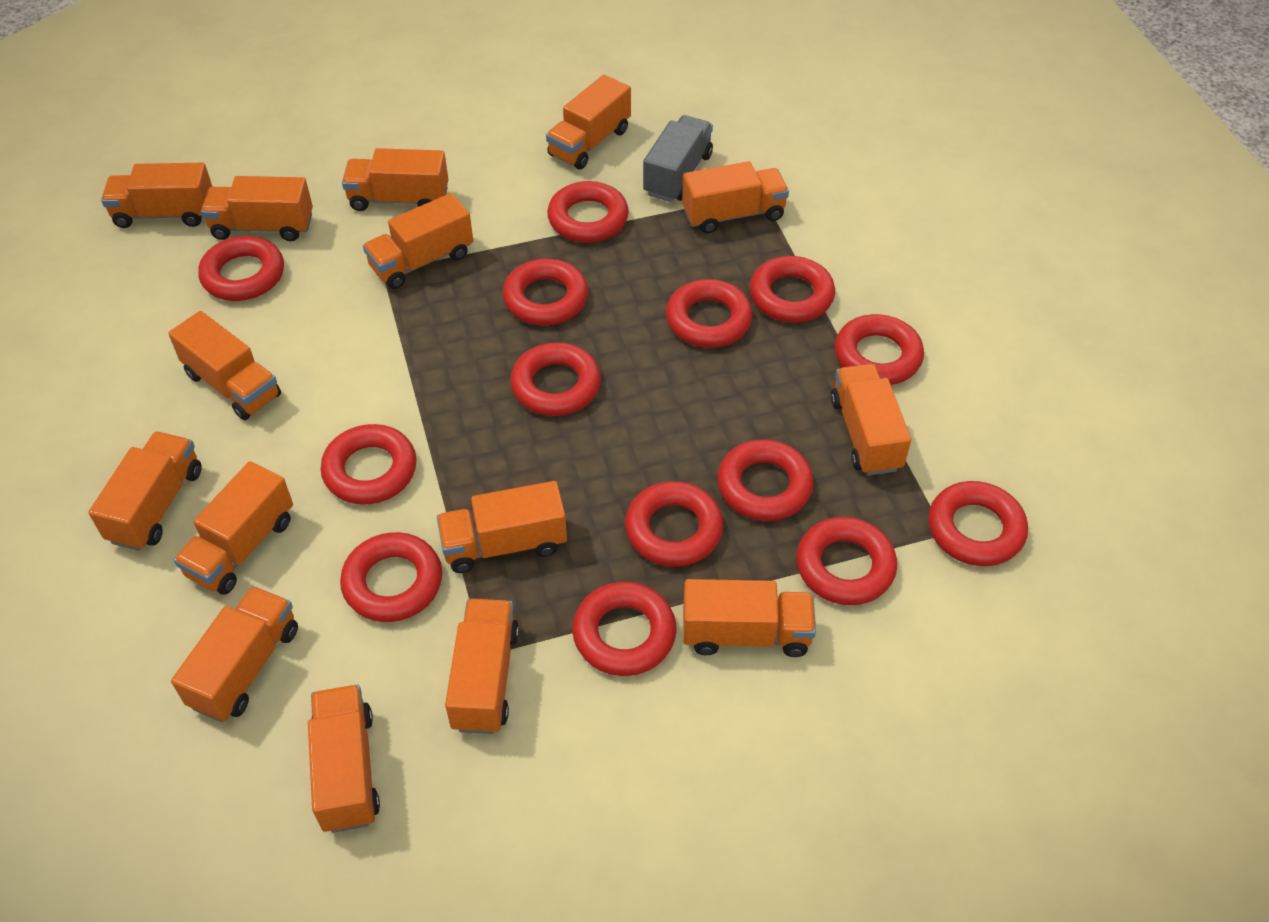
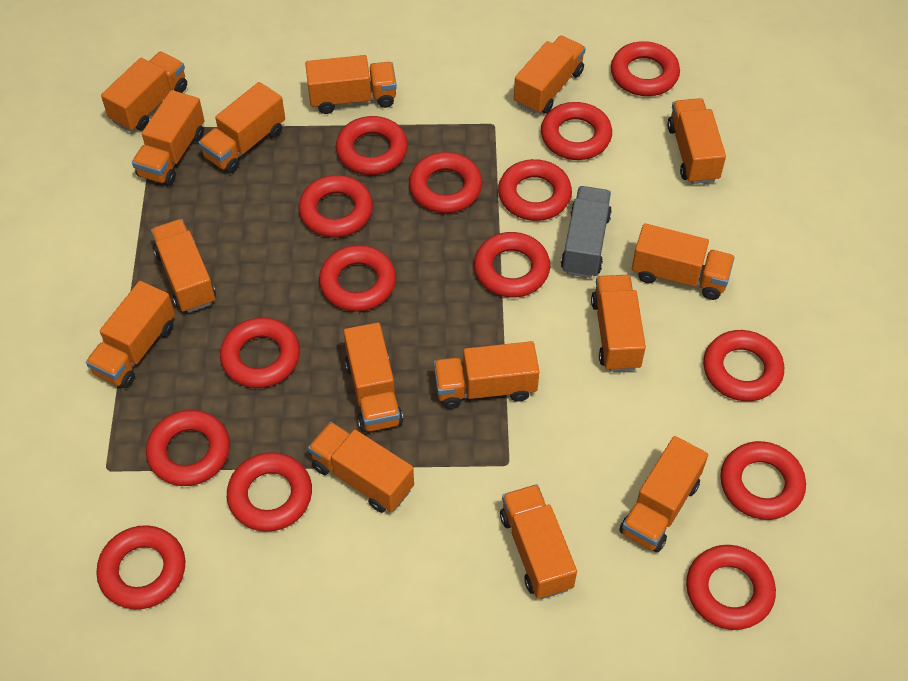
red ring: 14 -> 15

